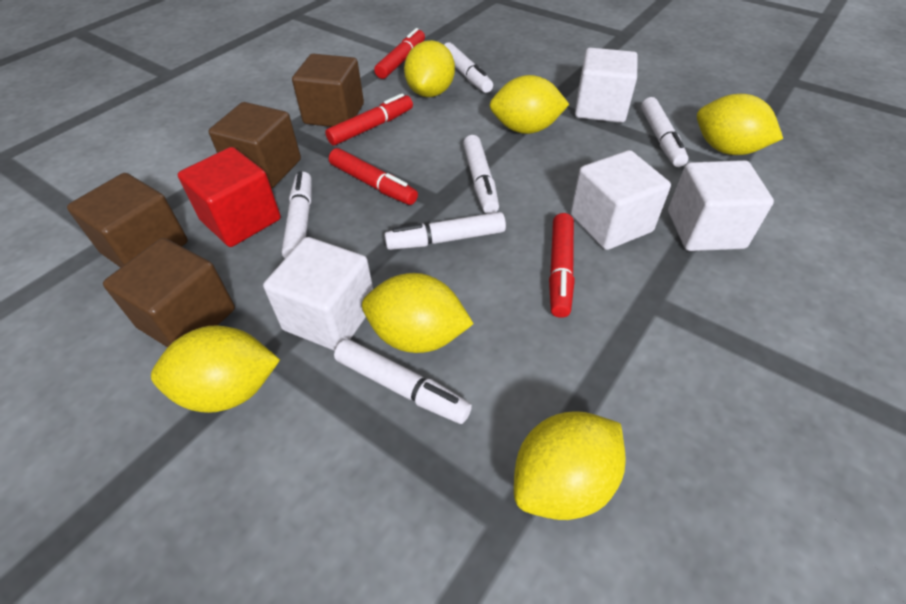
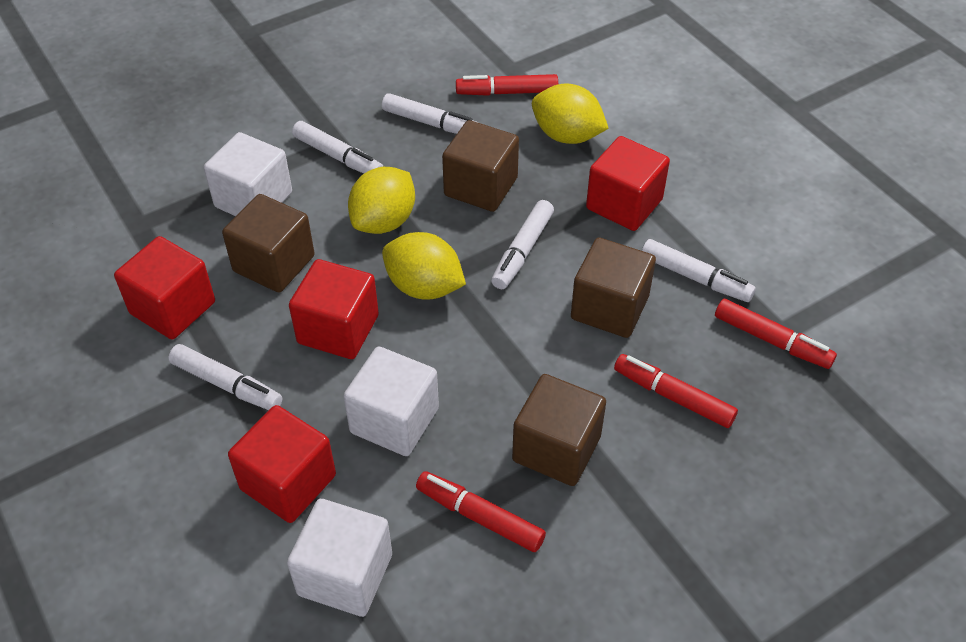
red cube: 1 -> 4
white cube: 4 -> 3
white marker: 6 -> 5
yellow lemon: 6 -> 3

